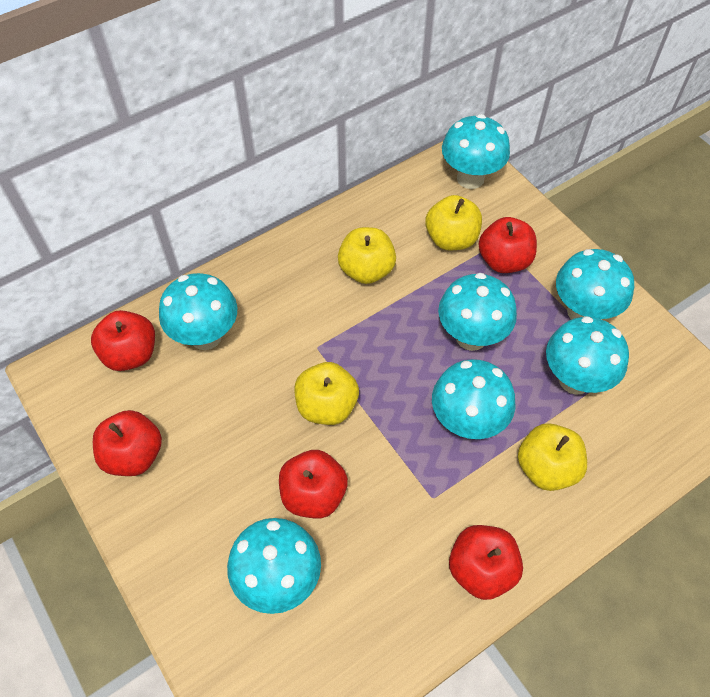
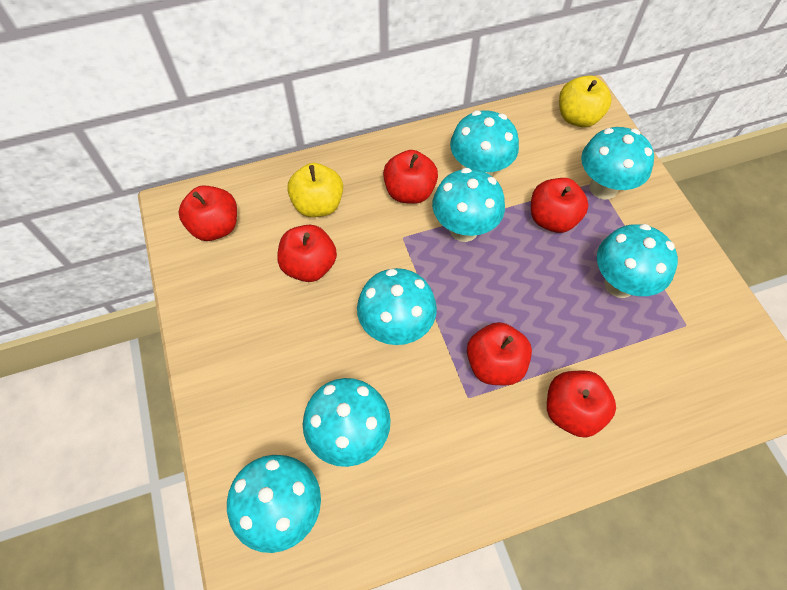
red apple: 5 -> 6
yellow apple: 4 -> 2

